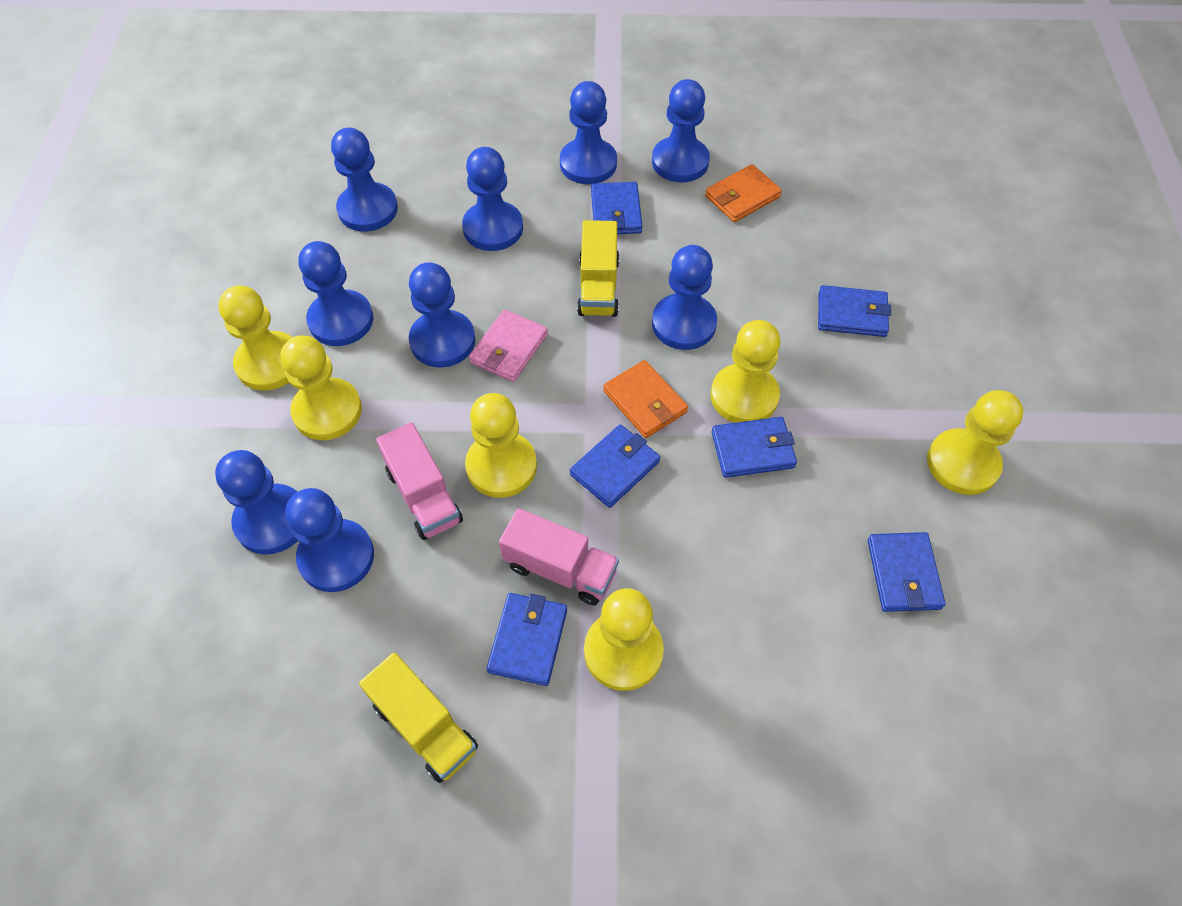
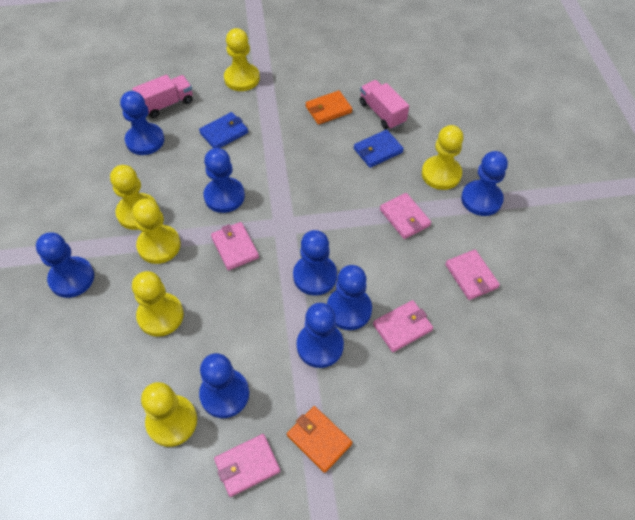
blue pawn: 9 -> 8
blue wallet: 6 -> 2
pink wallet: 1 -> 5
yellow truck: 2 -> 0

